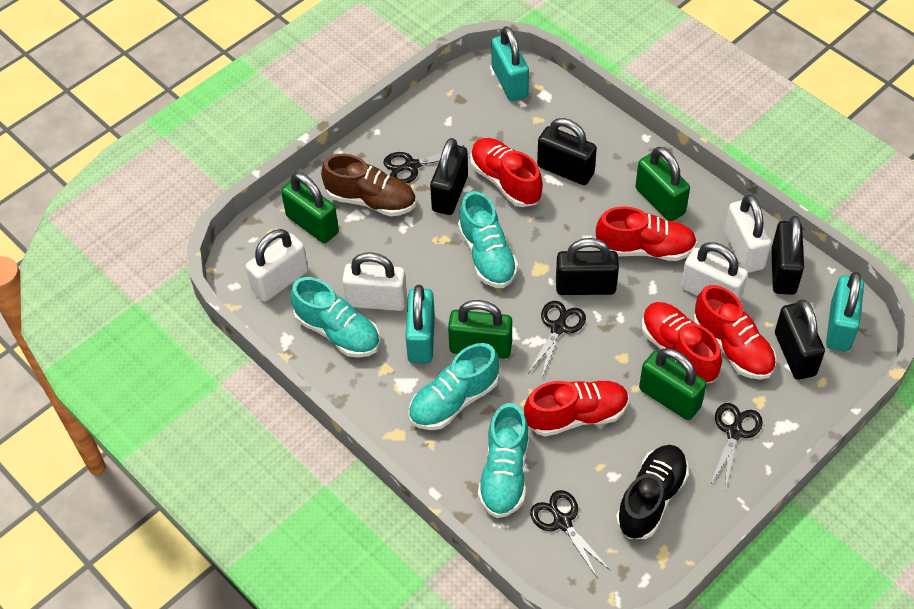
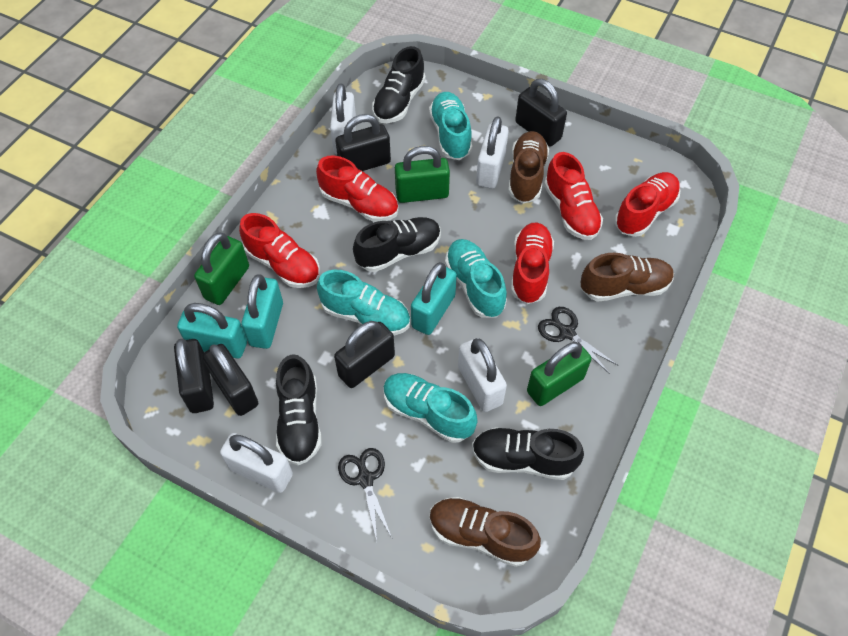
black scissors: 4 -> 2
black shoe: 1 -> 4
brown shoe: 1 -> 3
green padlock: 4 -> 3

